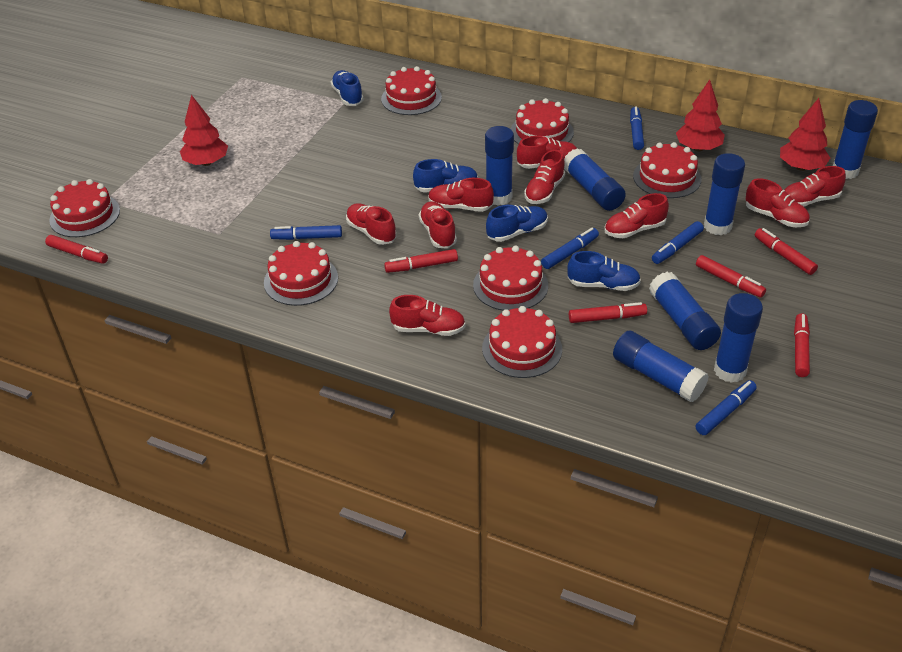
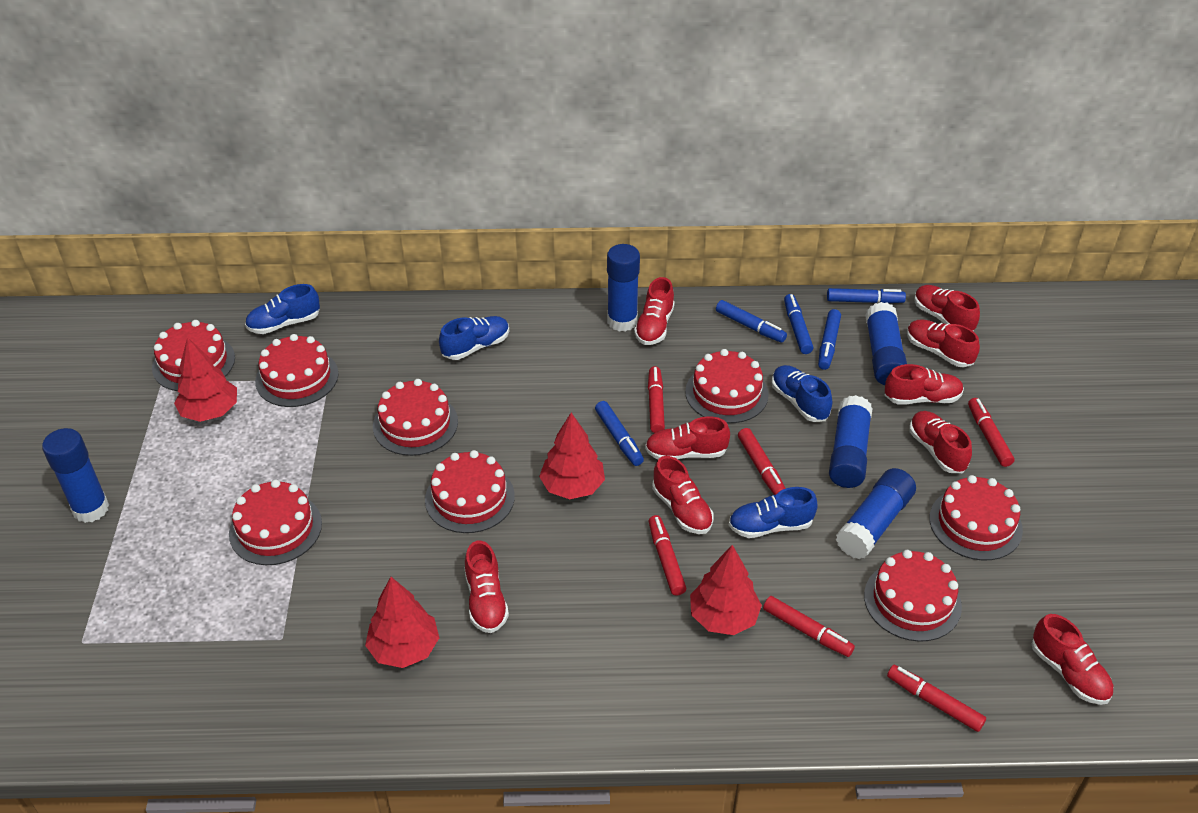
blue glue stick: 7 -> 5
red cake: 7 -> 8
red tree: 3 -> 4

